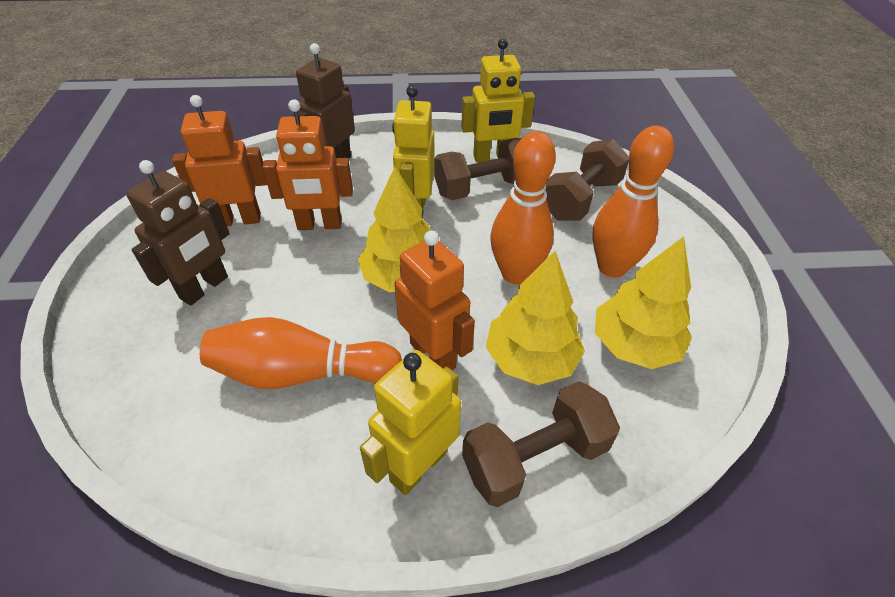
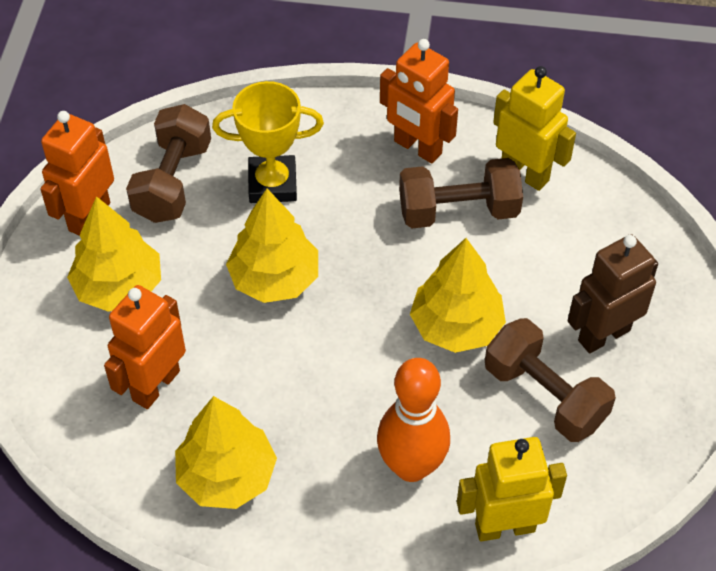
brown robot: 2 -> 1
orange bowling pin: 3 -> 1
yellow robot: 3 -> 2
yellow tree: 3 -> 4
yellow trophy: 0 -> 1

